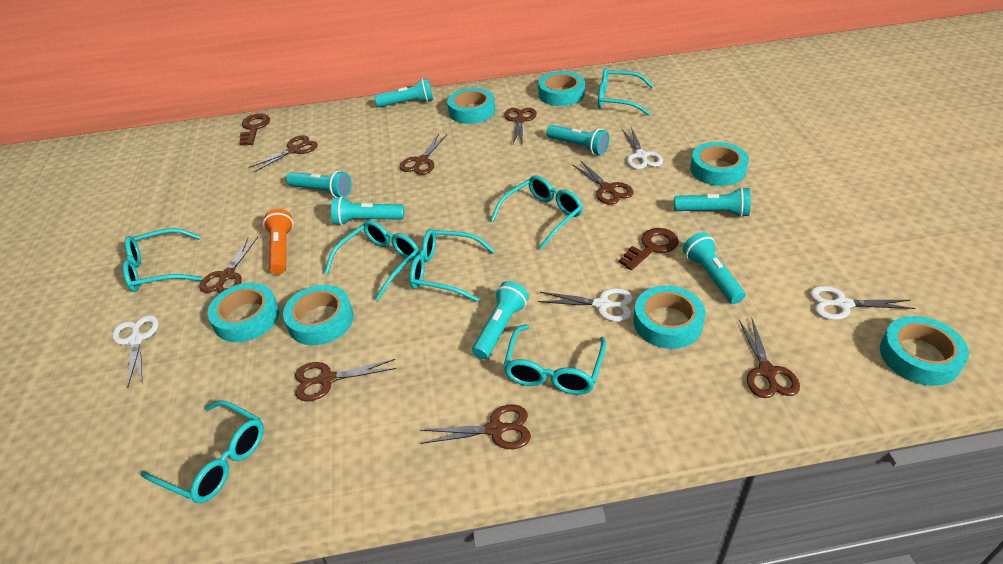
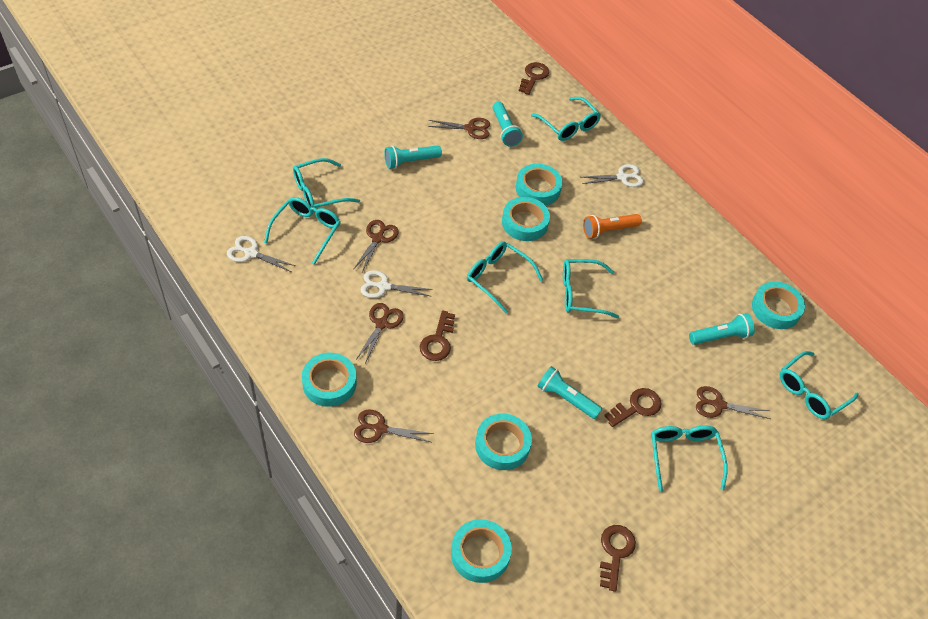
brown key: 2 -> 4
brown scissors: 8 -> 5
turquoise flashlight: 7 -> 4
turquoise tape: 7 -> 6
white scissors: 4 -> 3

